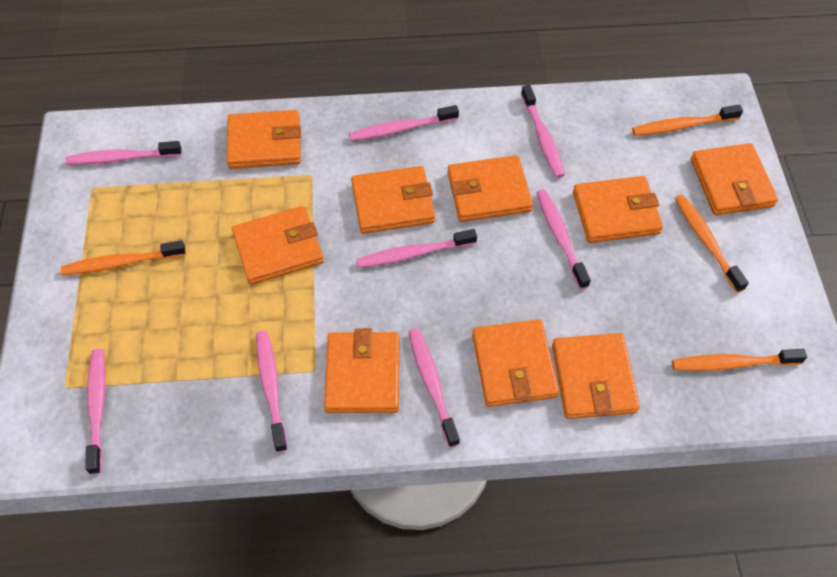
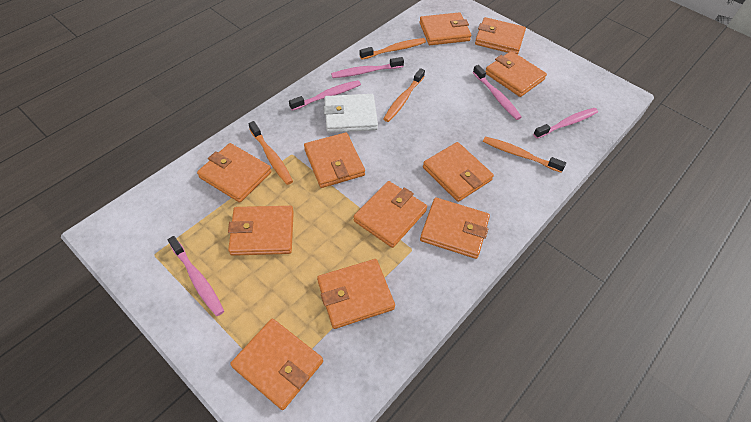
orange wallet: 9 -> 11
pink toothbrush: 8 -> 5
white wallet: 0 -> 1

